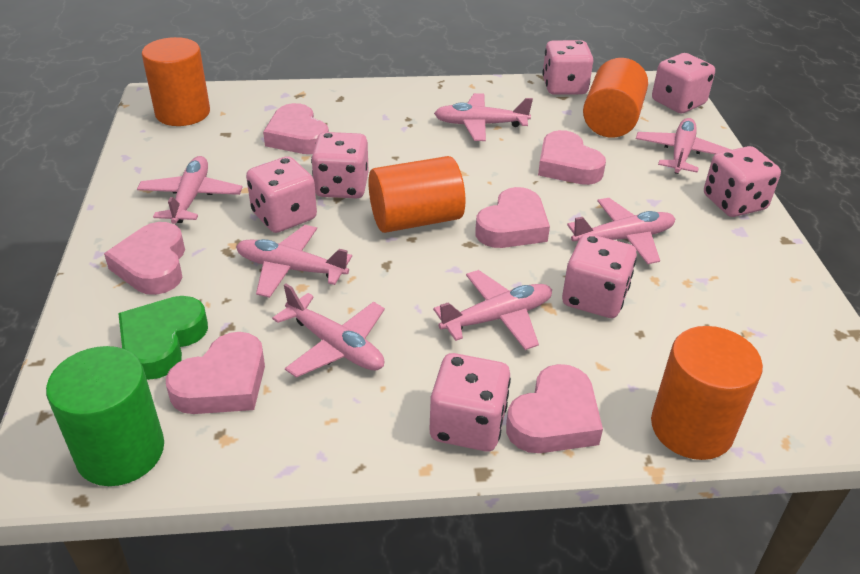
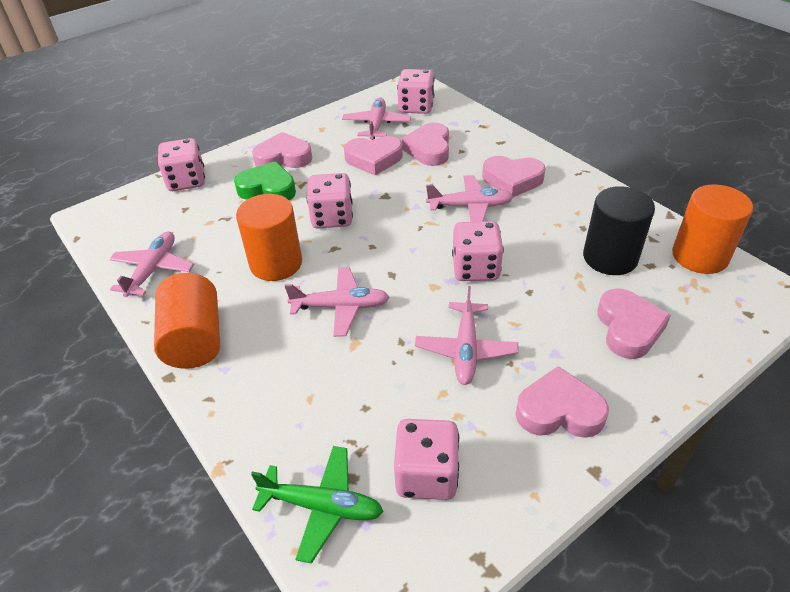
black cylinder: 0 -> 1
green cylinder: 1 -> 0
green plane: 0 -> 1
orange cylinder: 4 -> 3
pink dice: 7 -> 5
pink plane: 7 -> 5

